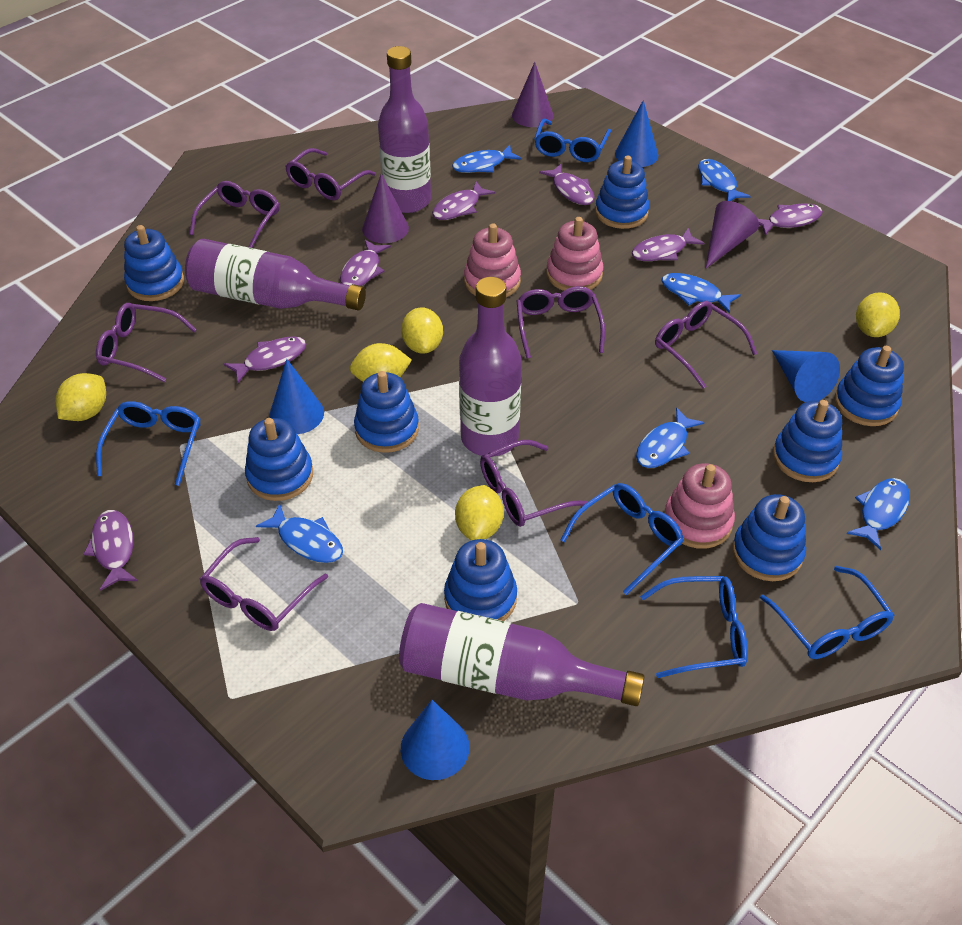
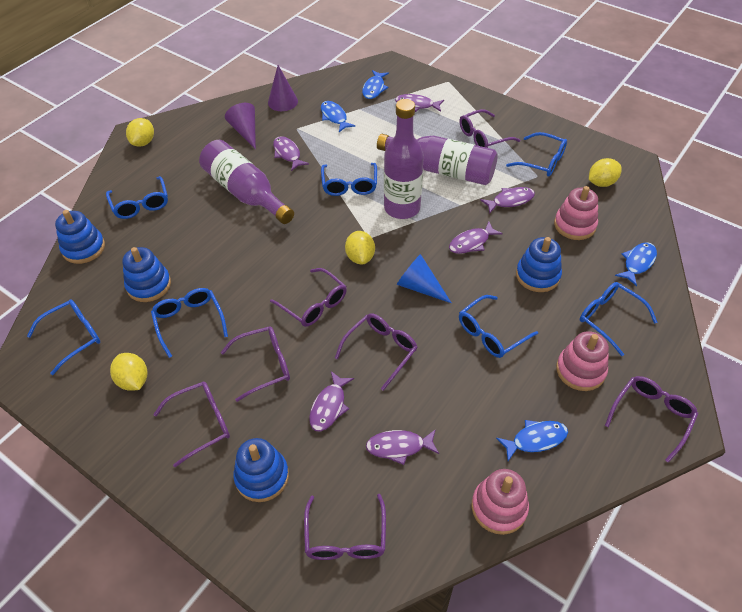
blue cone: 4 -> 1
blue fish: 6 -> 4
blue glasses: 5 -> 7
blue stacking toy: 8 -> 4
purple bottle: 4 -> 3
purple cone: 3 -> 2
purple fish: 7 -> 6
yellow lemon: 5 -> 4

